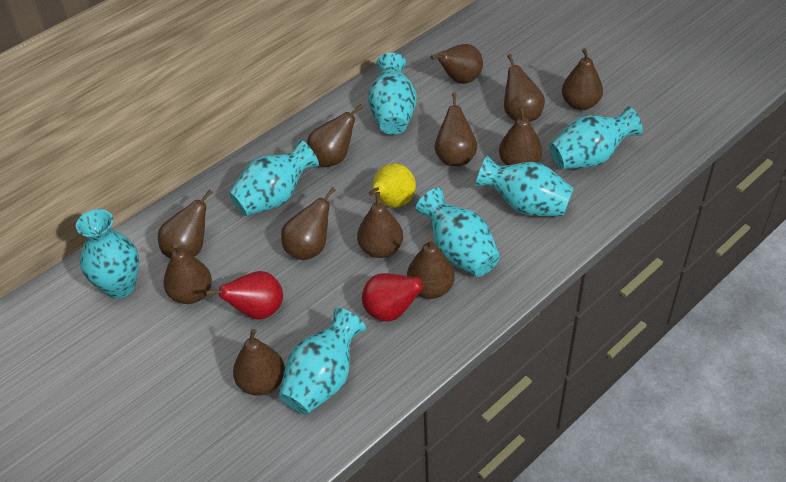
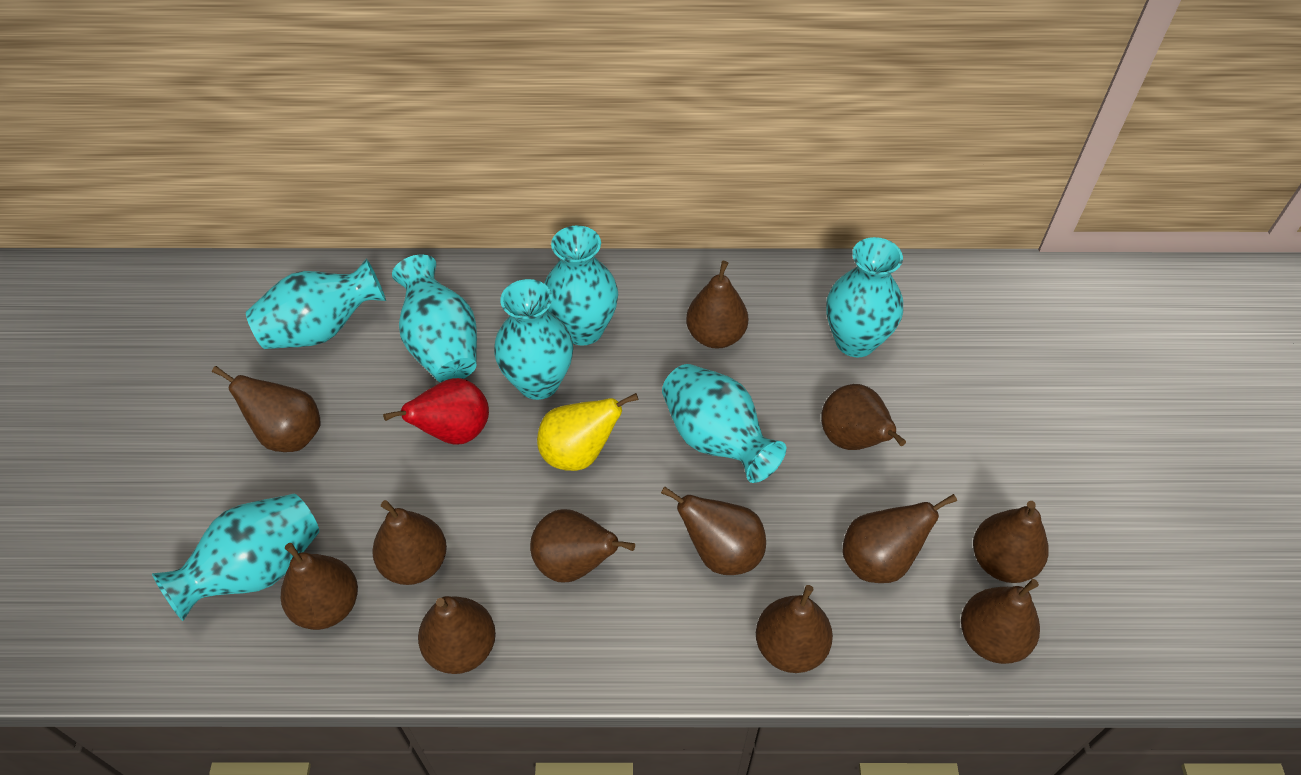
red pear: 2 -> 1

